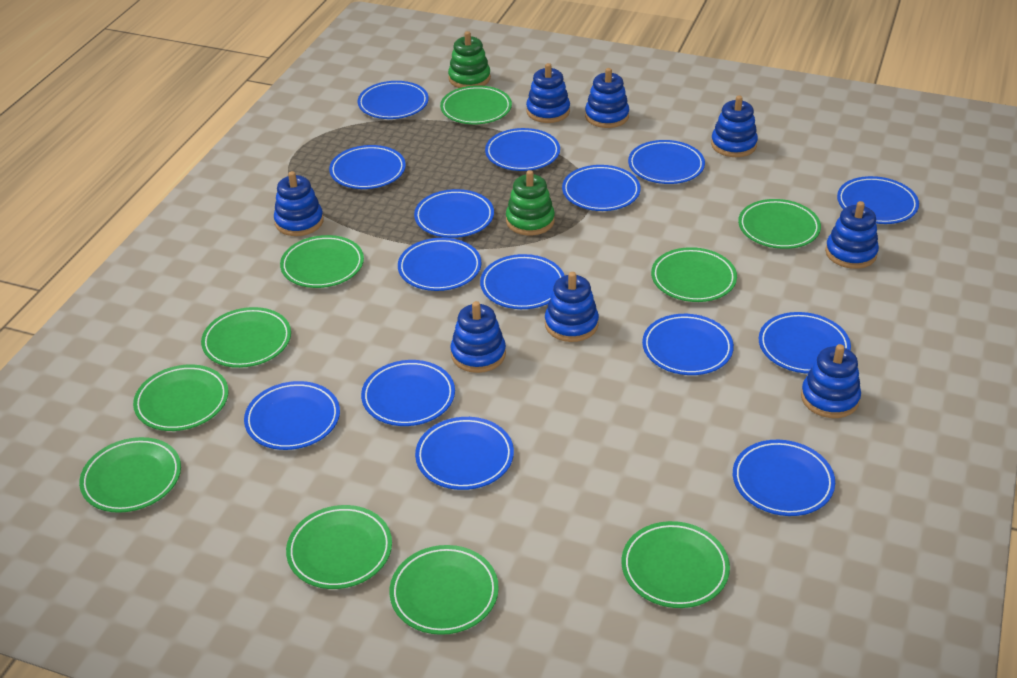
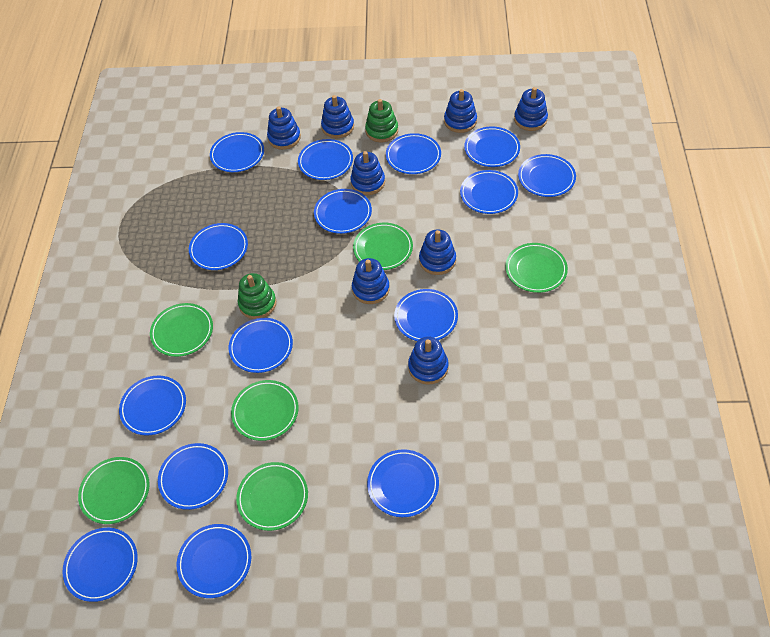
green plate: 10 -> 6

